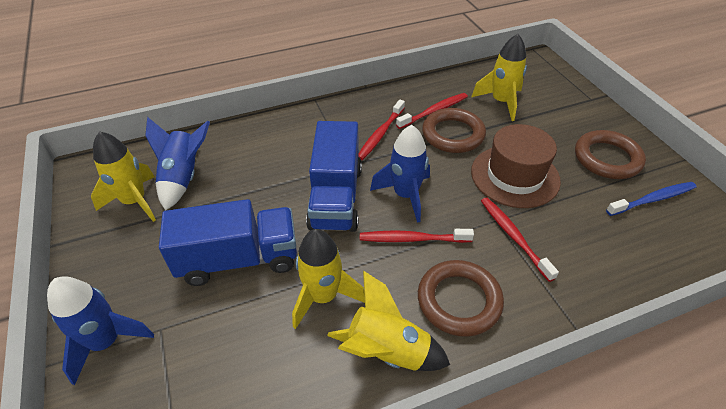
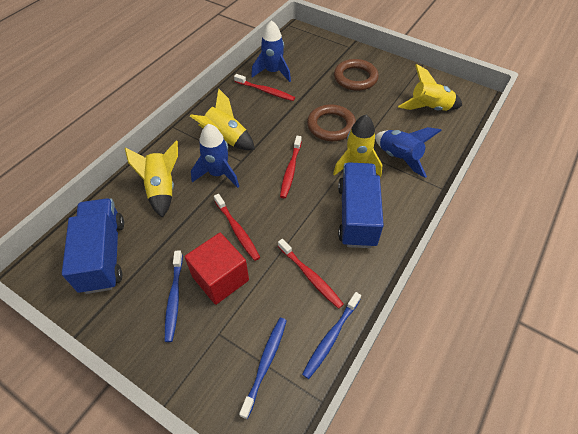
blue toothbrush: 1 -> 3
brown hat: 1 -> 0
brown ring: 3 -> 2
red cube: 0 -> 1

